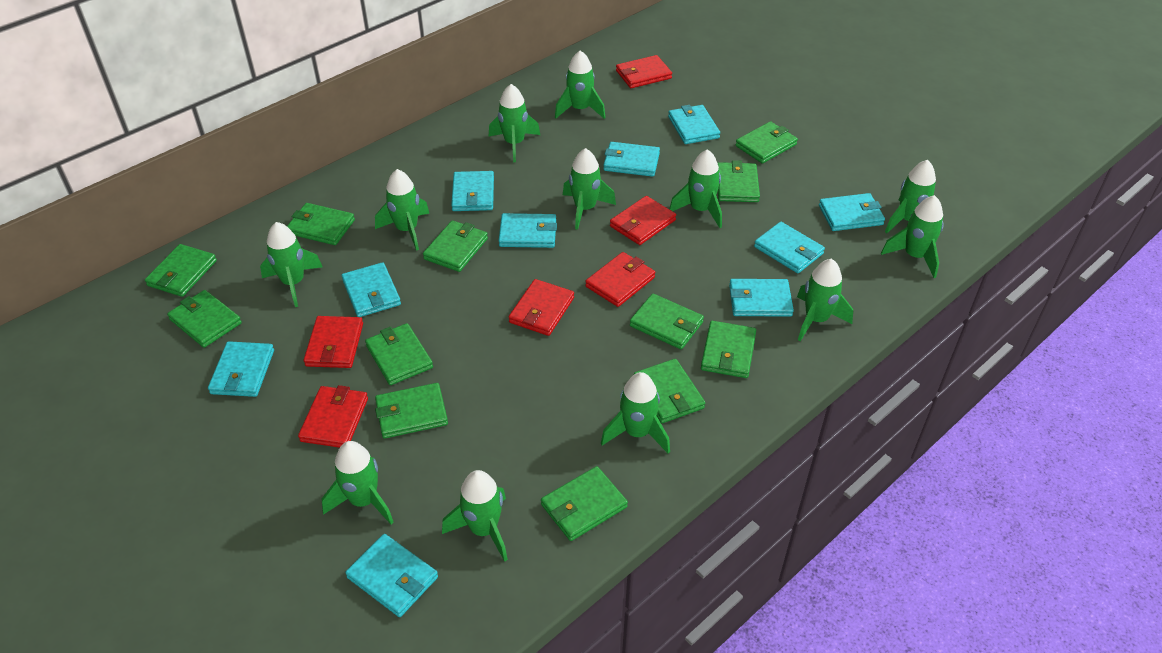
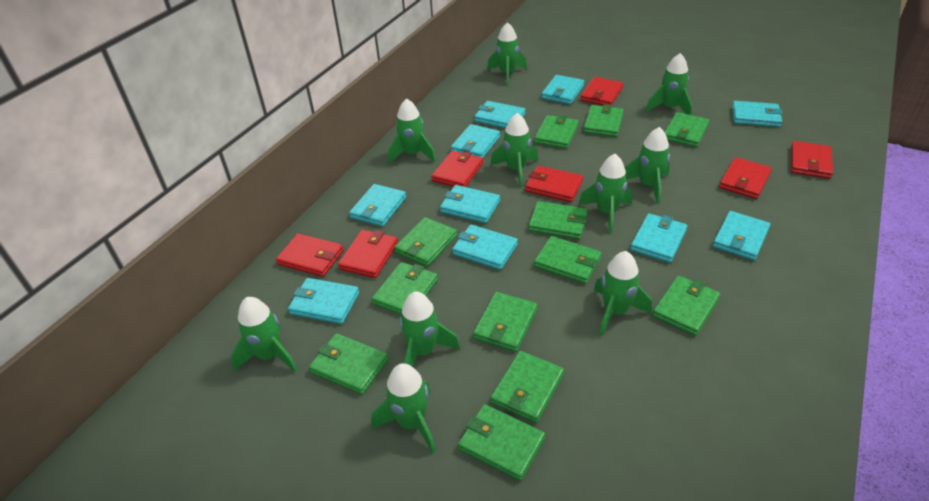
green rocket: 12 -> 10
red wallet: 6 -> 7

